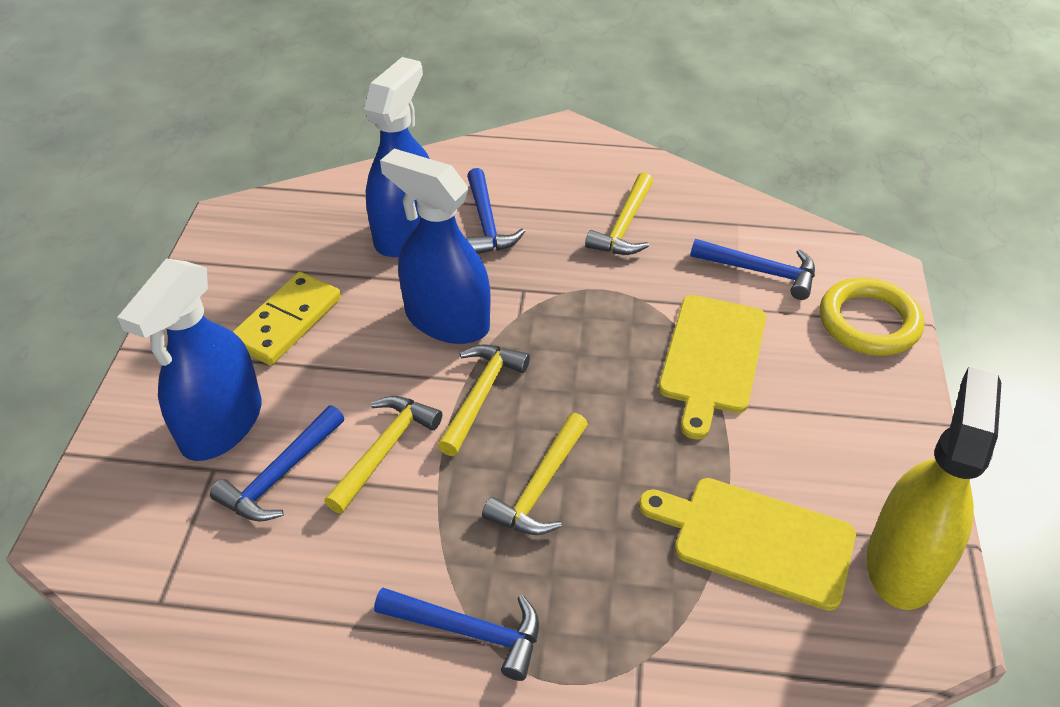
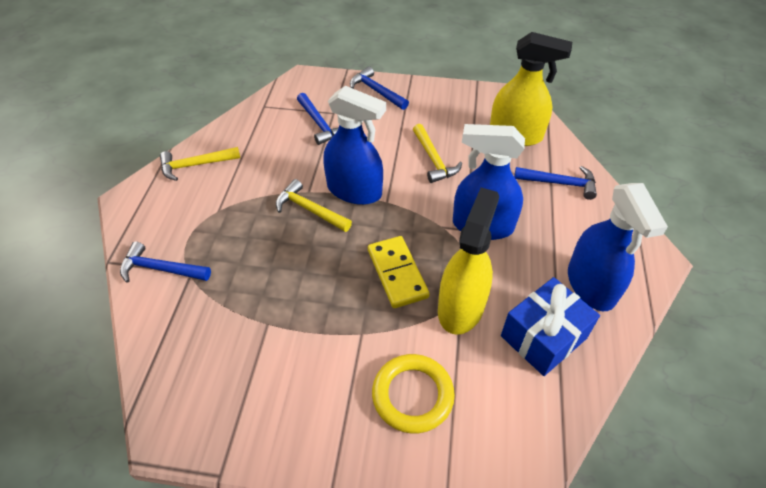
blue gift: 0 -> 1
yellow cutting board: 2 -> 0
yellow hammer: 4 -> 3
yellow spray bottle: 1 -> 2

